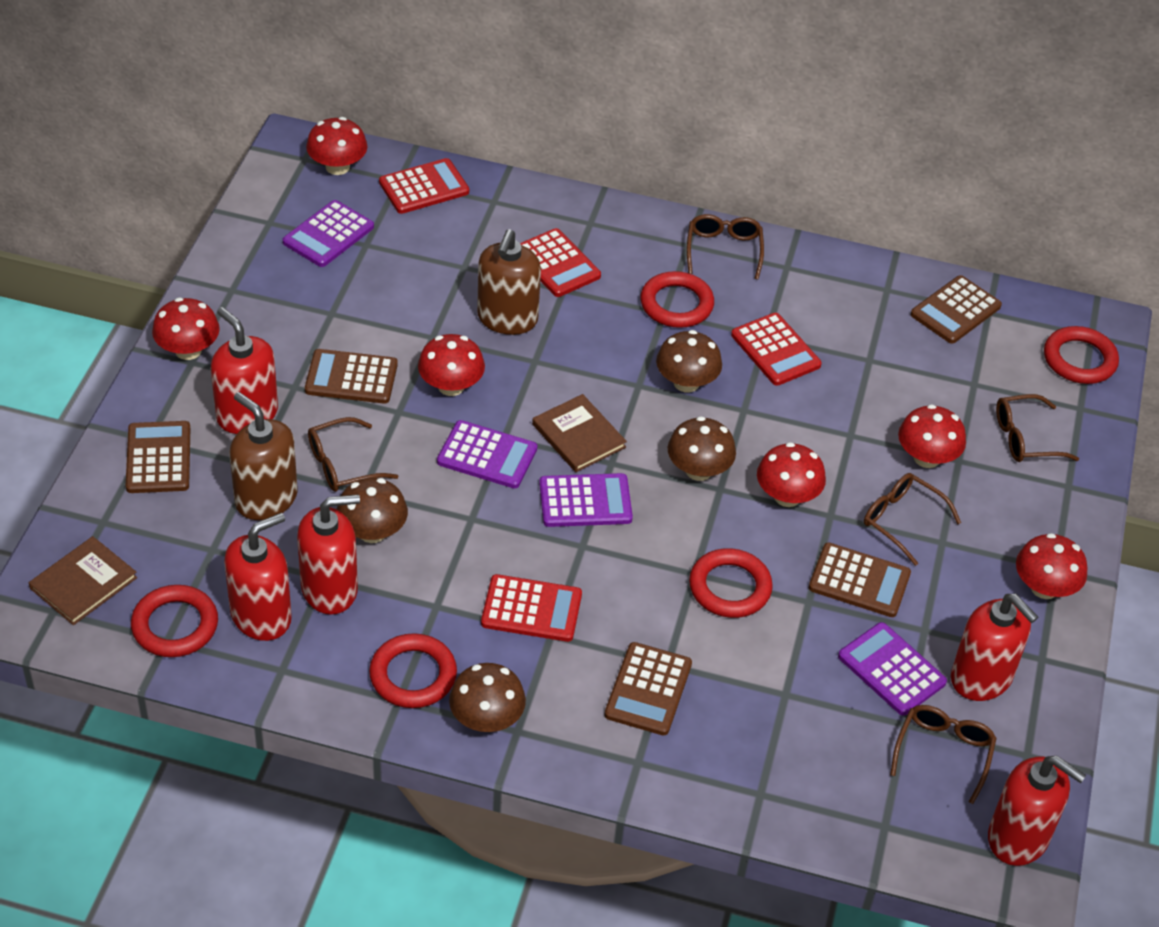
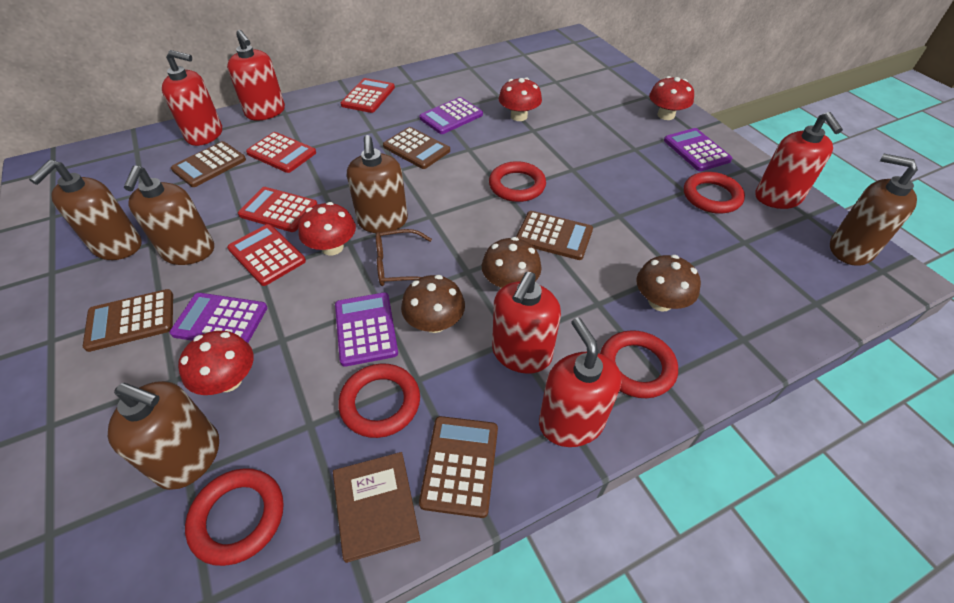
brown book: 2 -> 1
brown glasses: 5 -> 1
brown mushroom: 4 -> 3
brown soap dispenser: 2 -> 5
red mushroom: 6 -> 4

